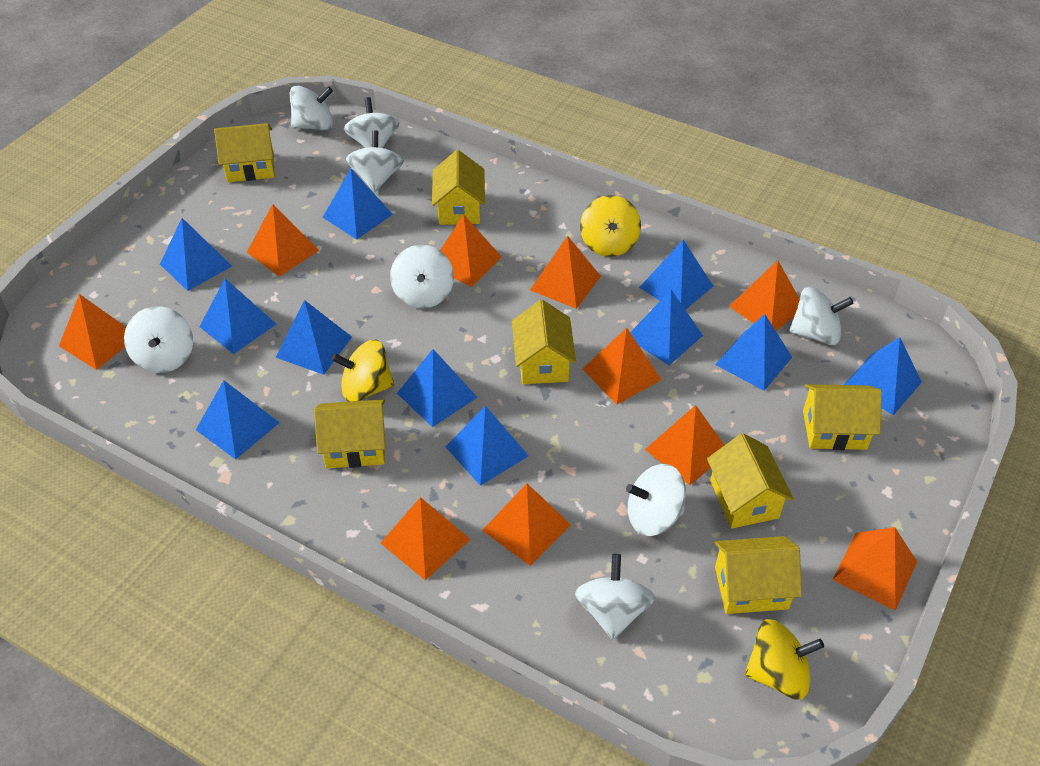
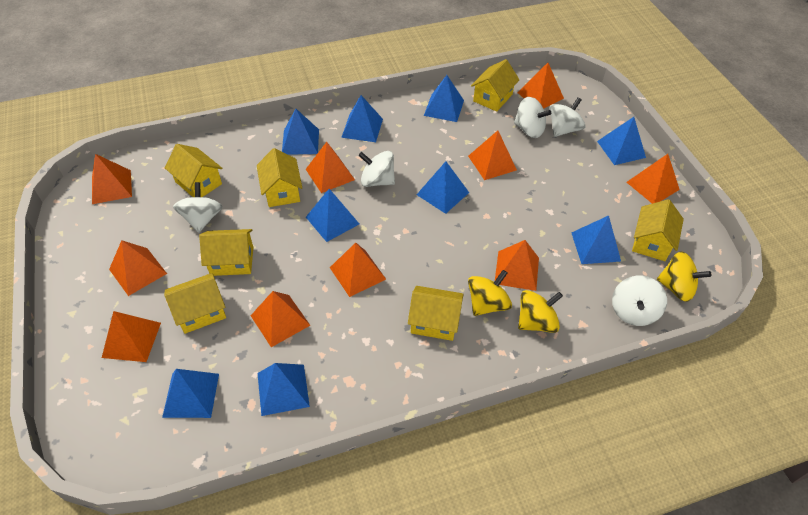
blue pyramid: 11 -> 9
white spinning top: 8 -> 5

